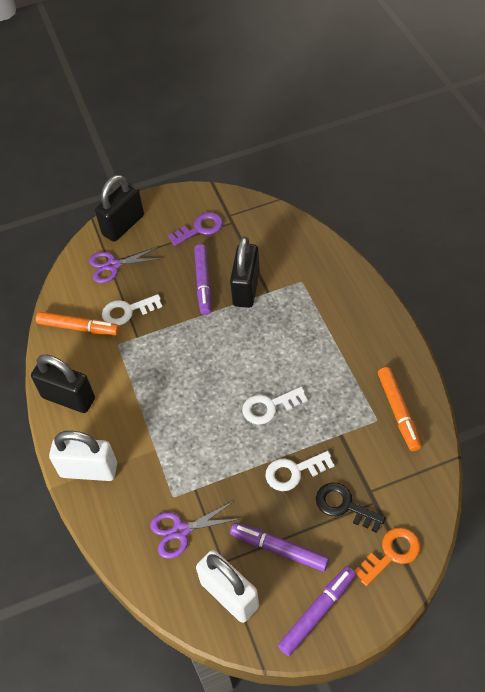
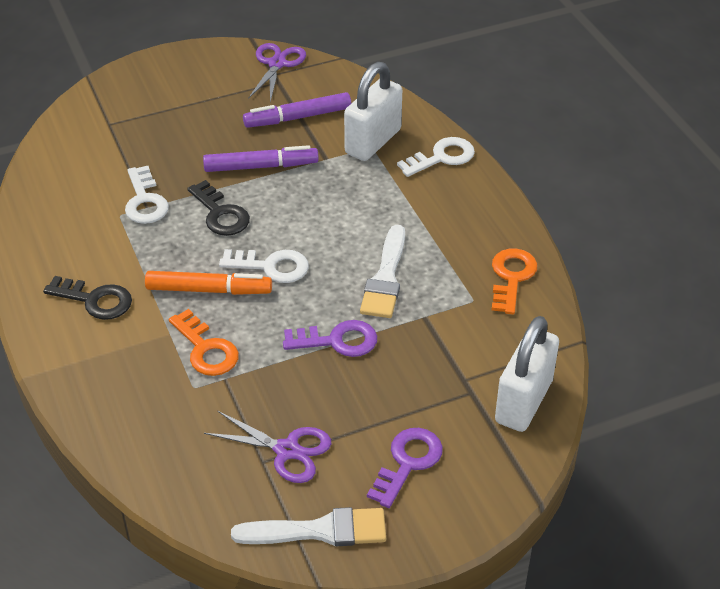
black key: 1 -> 2
black padlock: 3 -> 0
orange key: 1 -> 2
orange marker: 2 -> 1
purple key: 1 -> 2
purple marker: 3 -> 2
white brush: 0 -> 2

